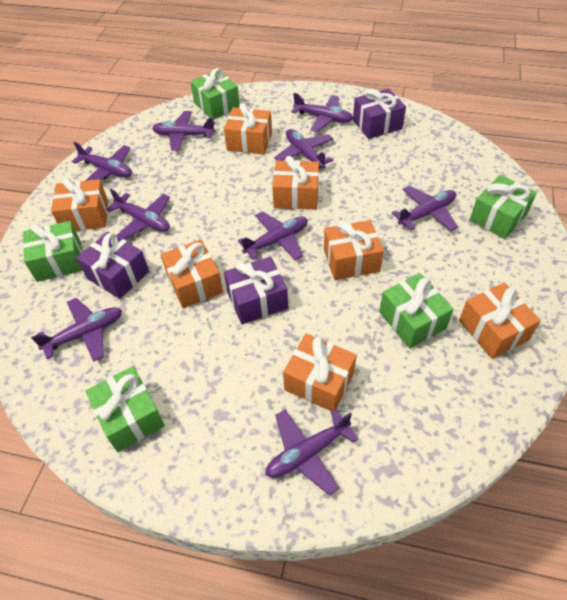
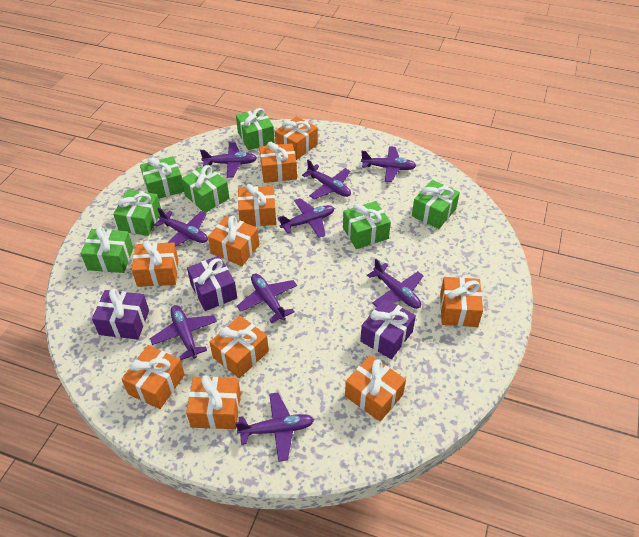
green gift: 5 -> 7
orange gift: 7 -> 10

